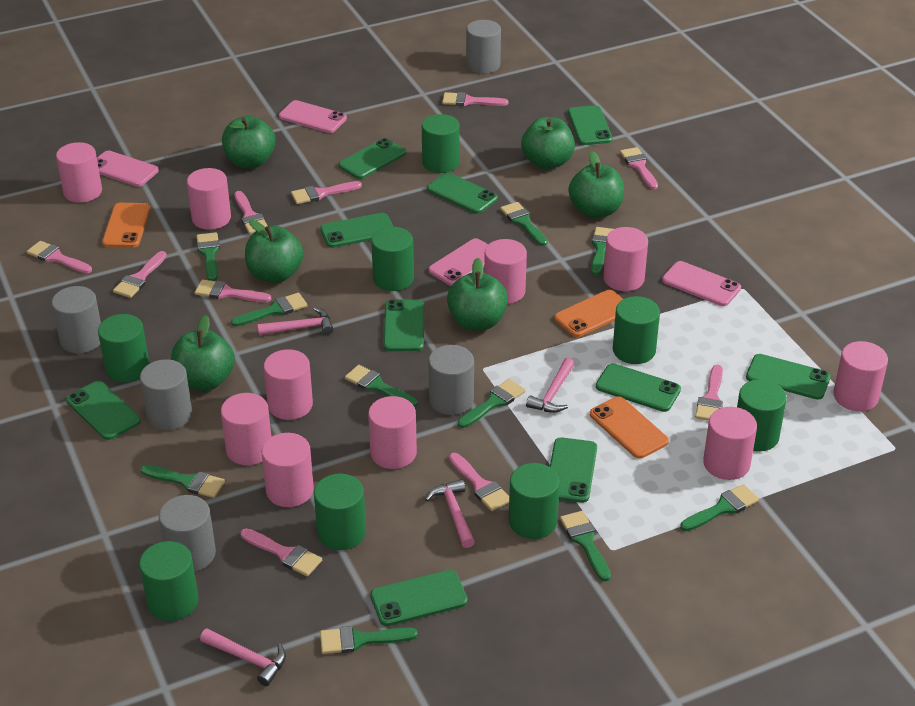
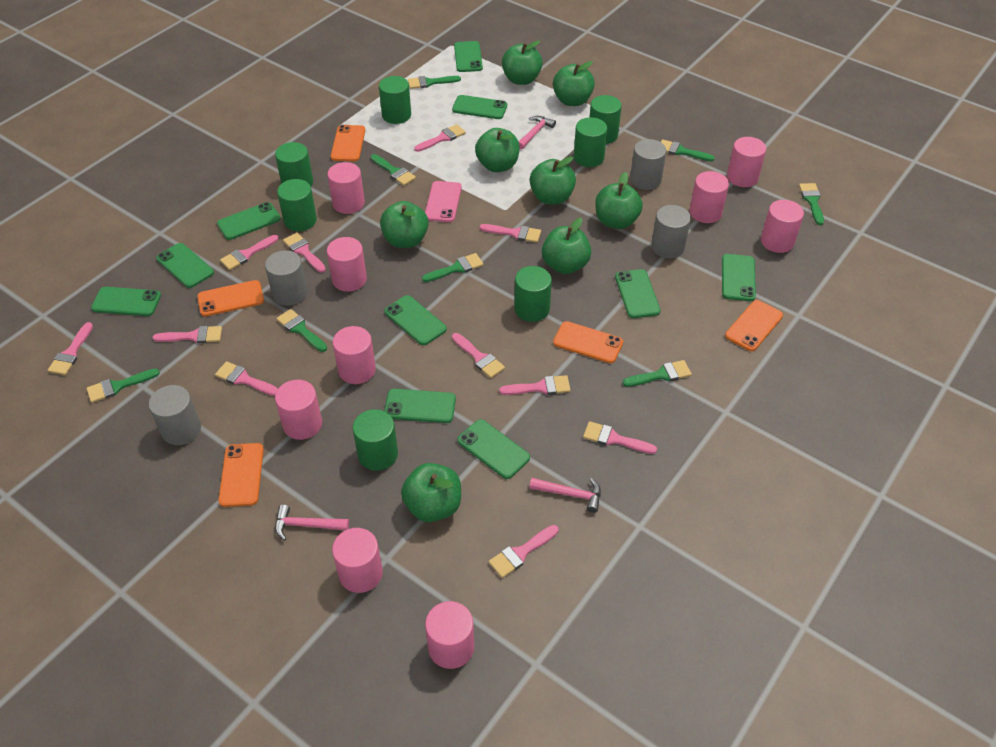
green apple: 6 -> 8
green brush: 10 -> 8
green cylinder: 8 -> 7
grey cylinder: 5 -> 4
orange phone: 3 -> 5
pink brush: 10 -> 11
pink cylinder: 10 -> 9
pink hammer: 4 -> 3
pink phone: 4 -> 1

